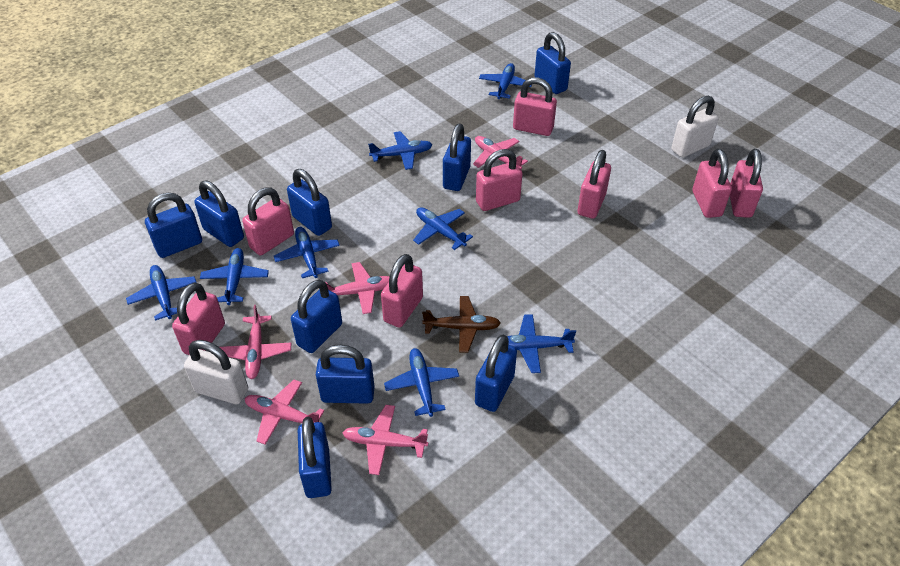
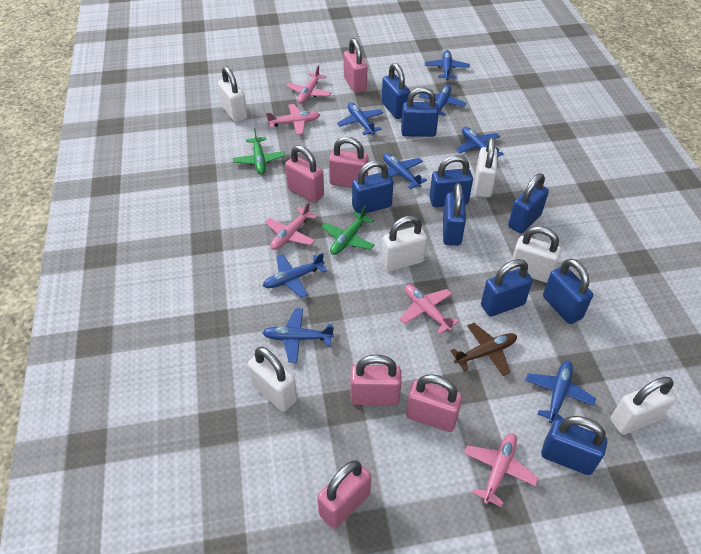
green plane: 0 -> 2
pink padlock: 8 -> 6
white padlock: 2 -> 6

